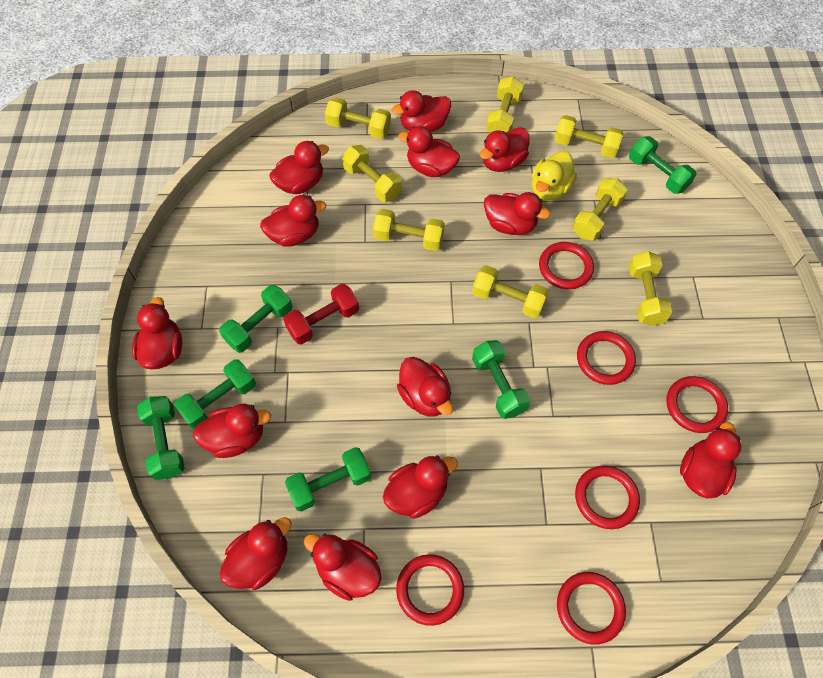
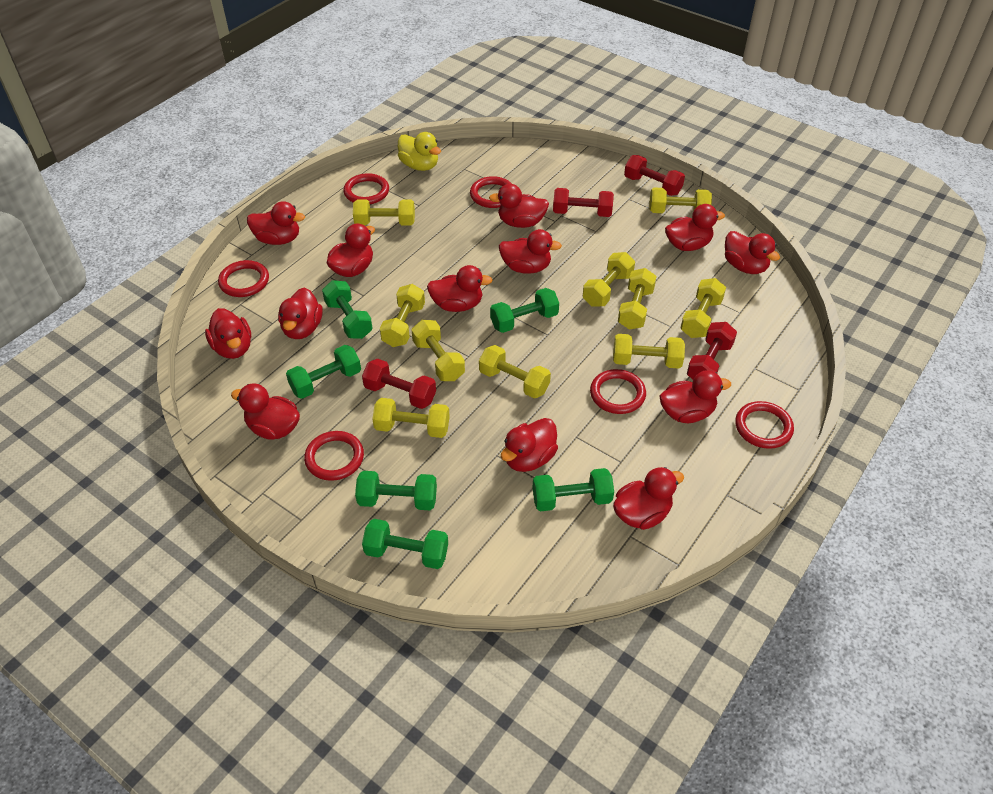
red dumbbell: 1 -> 4
yellow dumbbell: 8 -> 10

